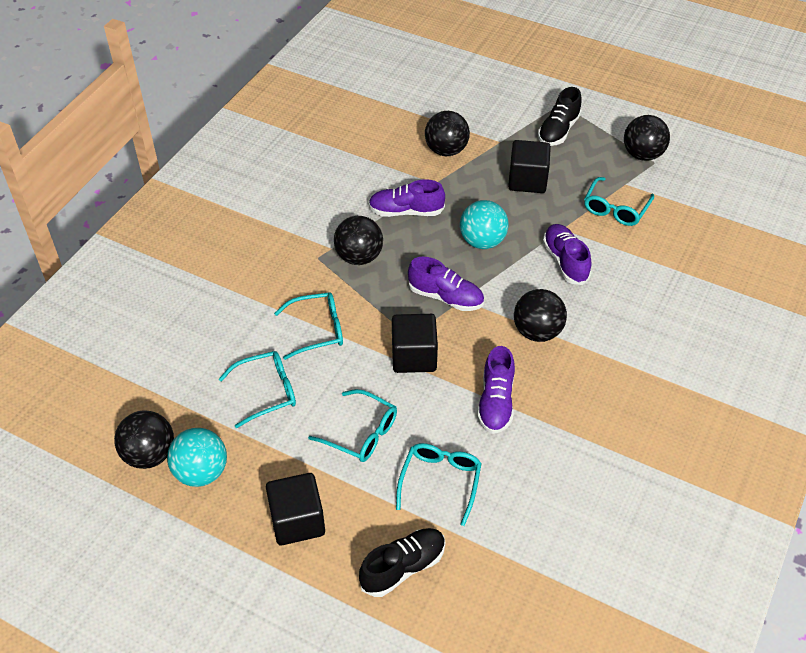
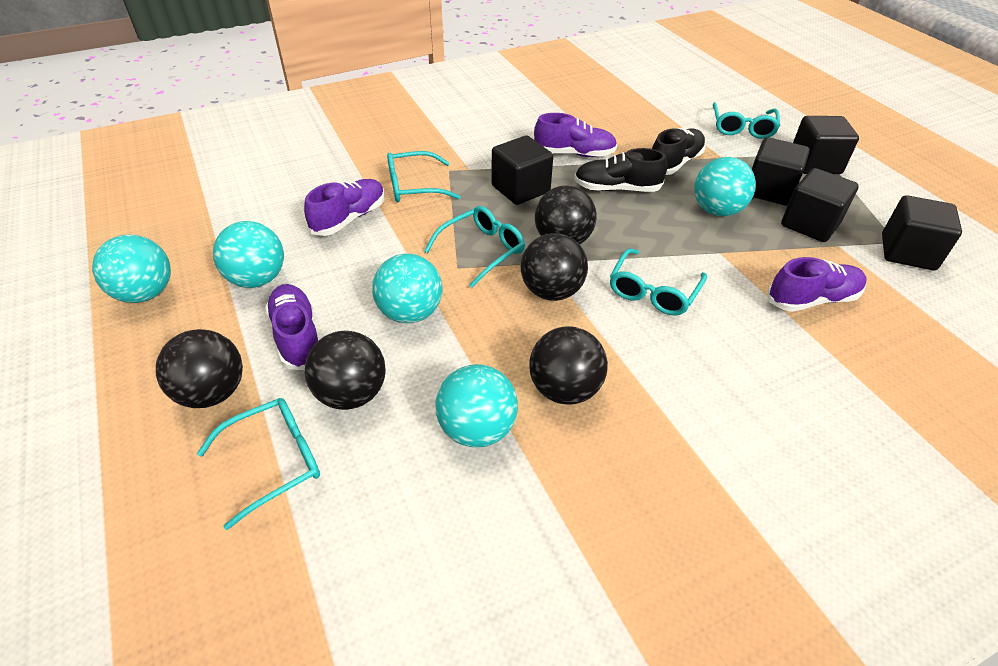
black cube: 3 -> 5
turquoise ball: 2 -> 5

